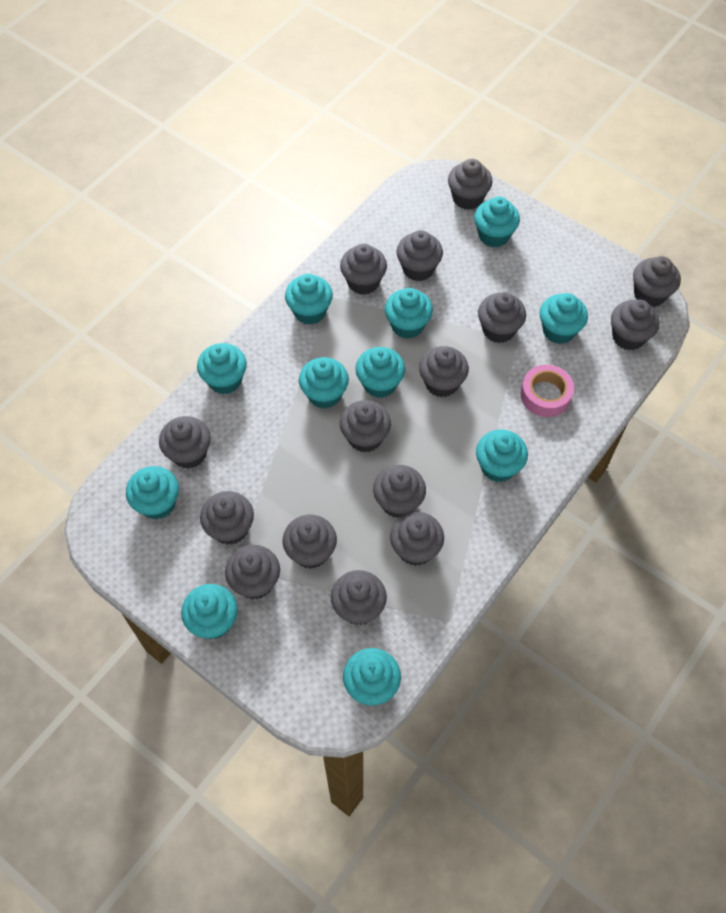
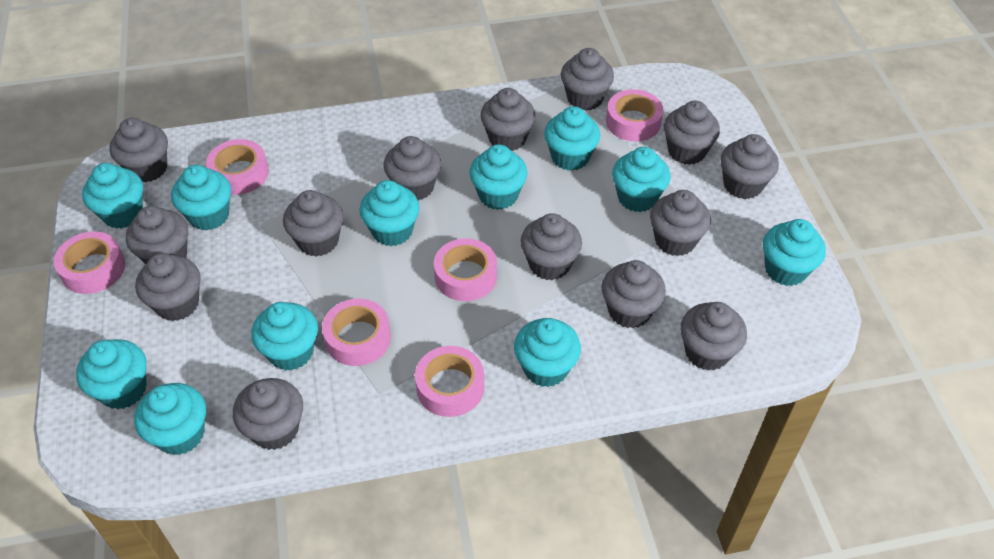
grey cupcake: 15 -> 14
pink tape: 1 -> 6

